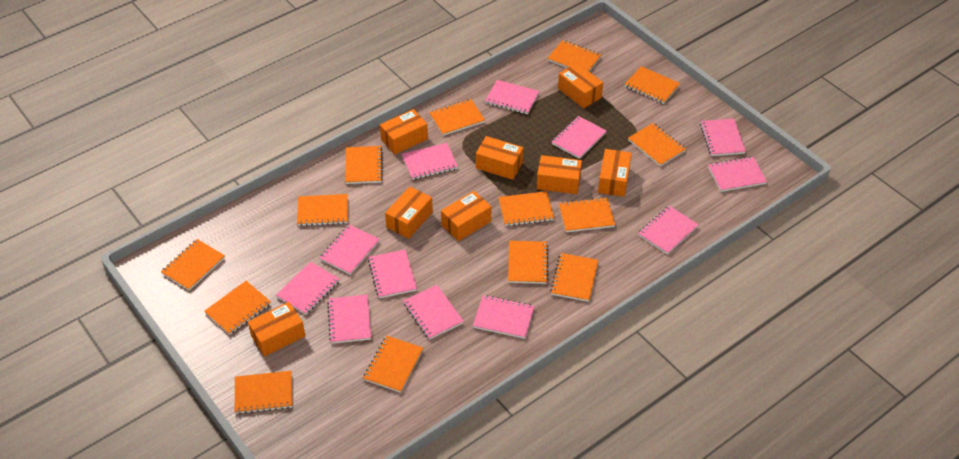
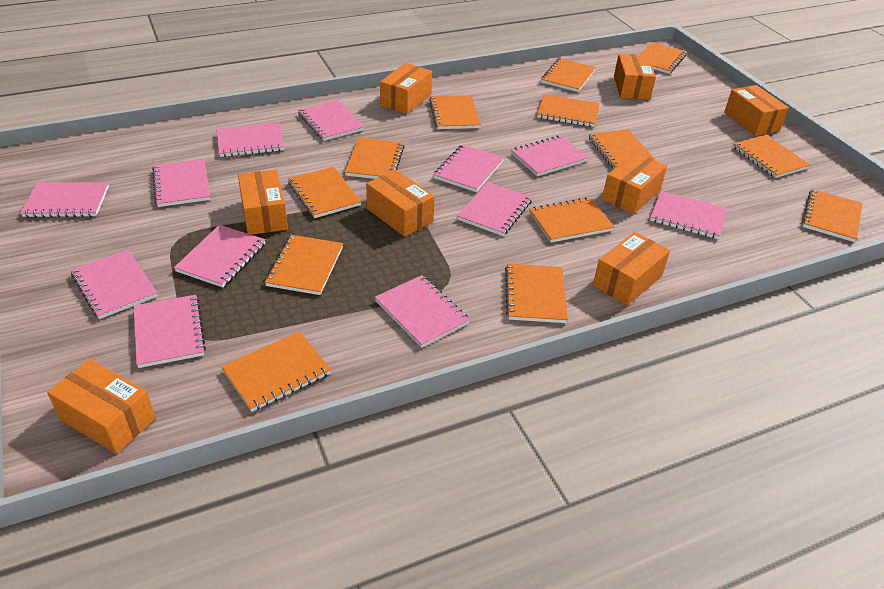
orange notebook: 14 -> 13

